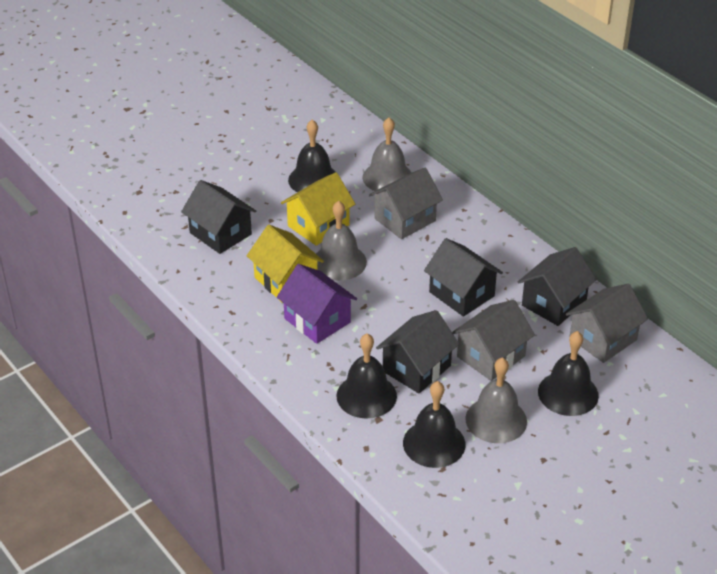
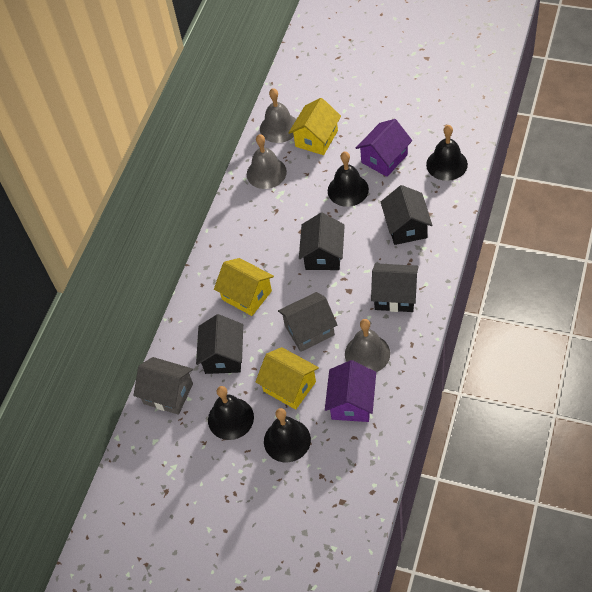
grey house: 3 -> 2
purple house: 1 -> 2
yellow house: 2 -> 3

